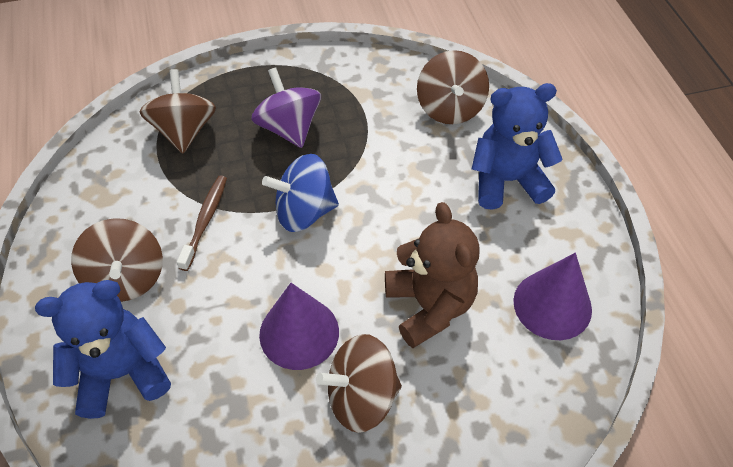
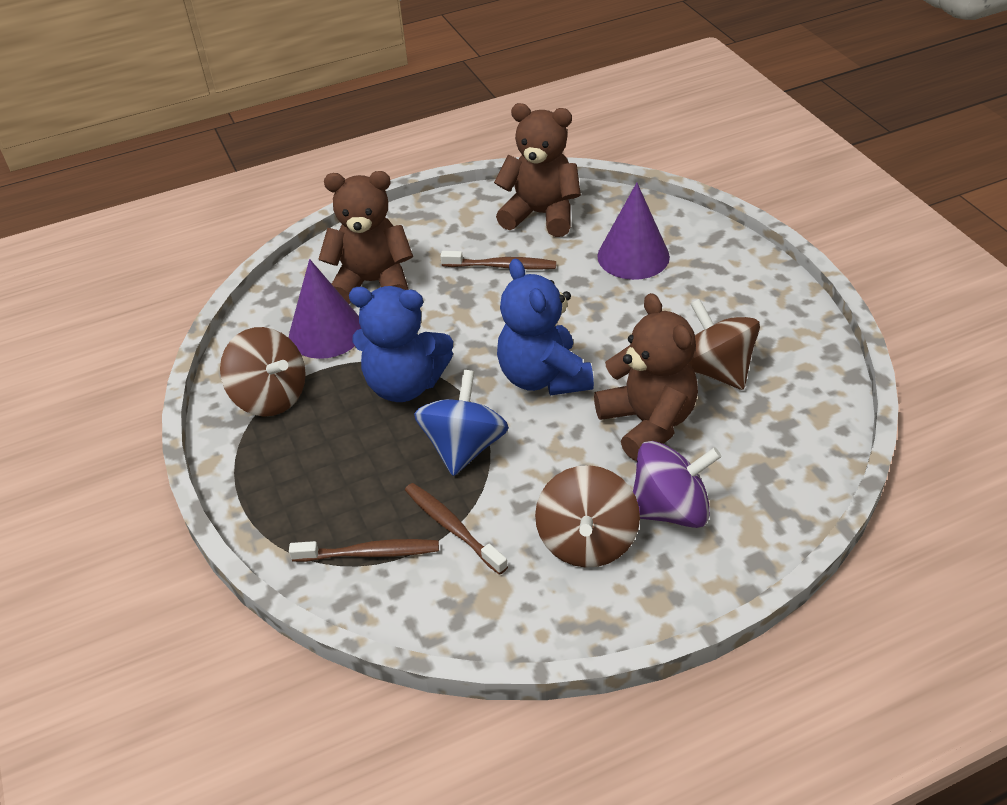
brown spinning top: 4 -> 3
brown teddy bear: 1 -> 3
brown toothbrush: 1 -> 3

